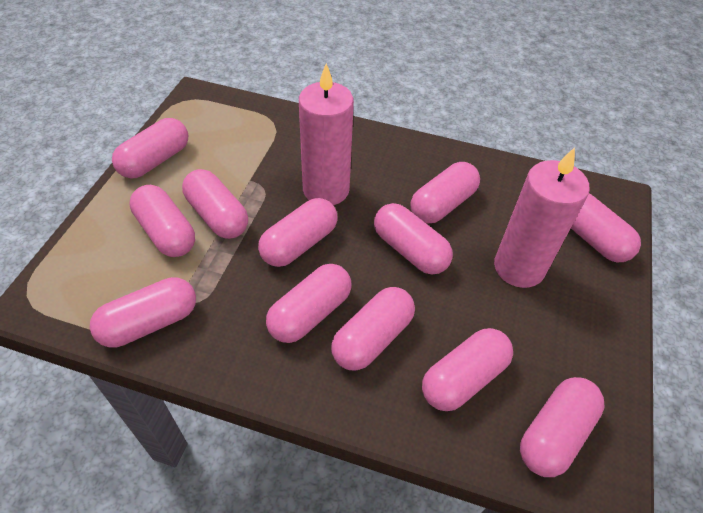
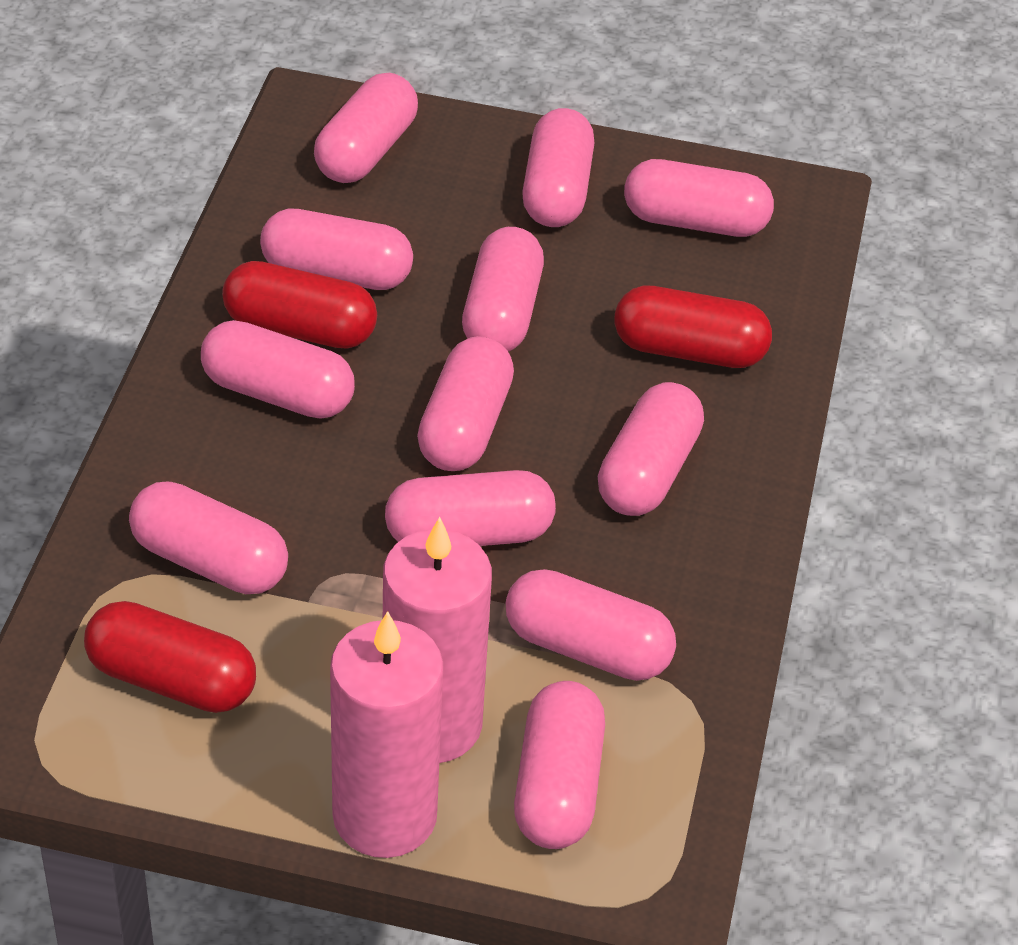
red capsule: 0 -> 3

